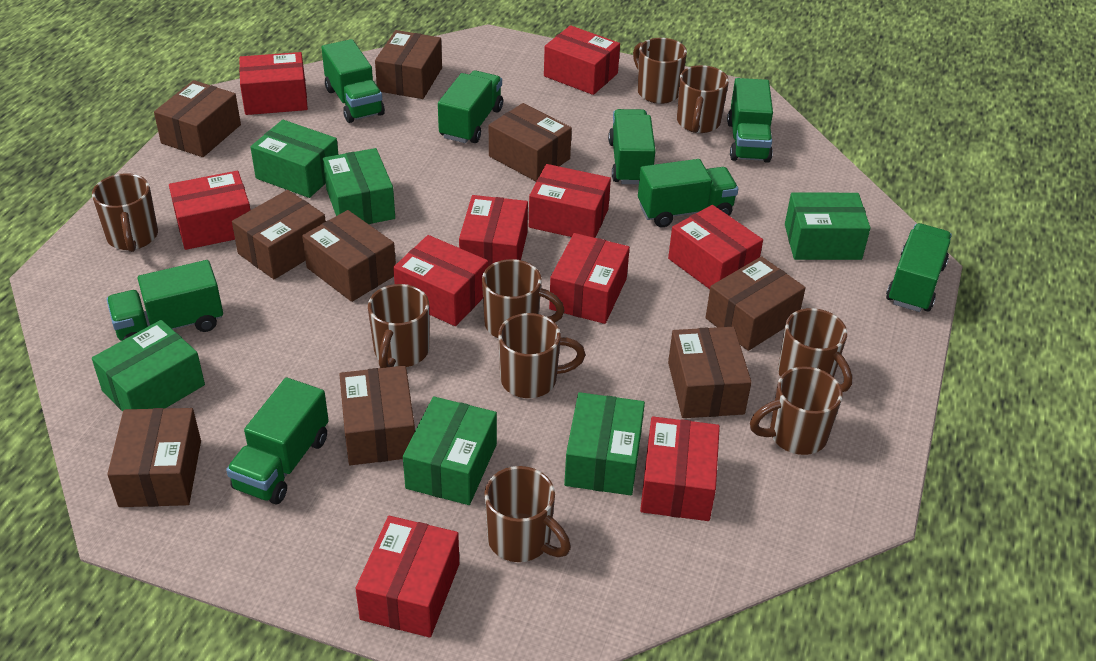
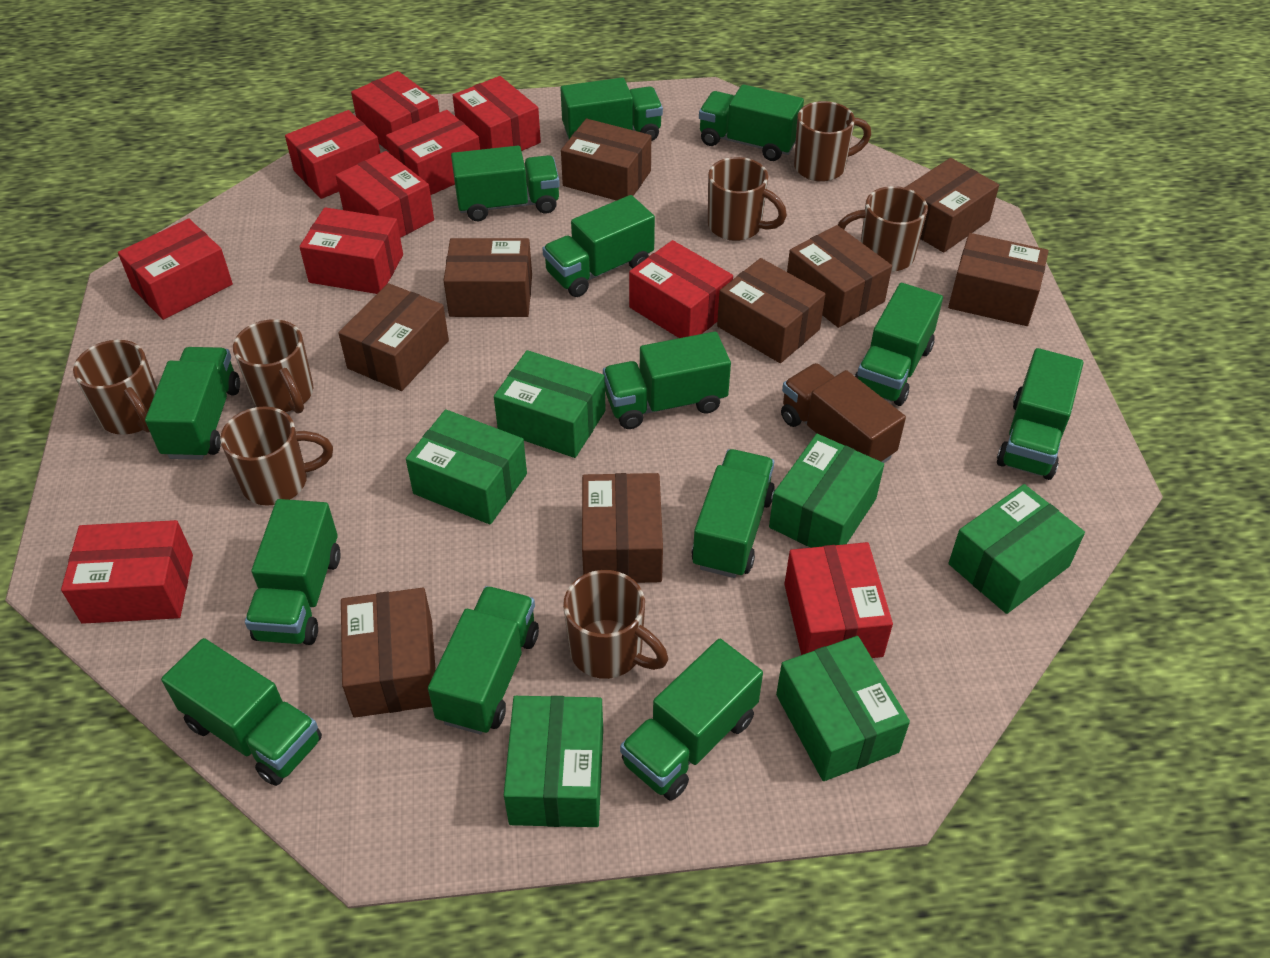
brown mug: 9 -> 7
brown truck: 0 -> 1
green truck: 8 -> 13

